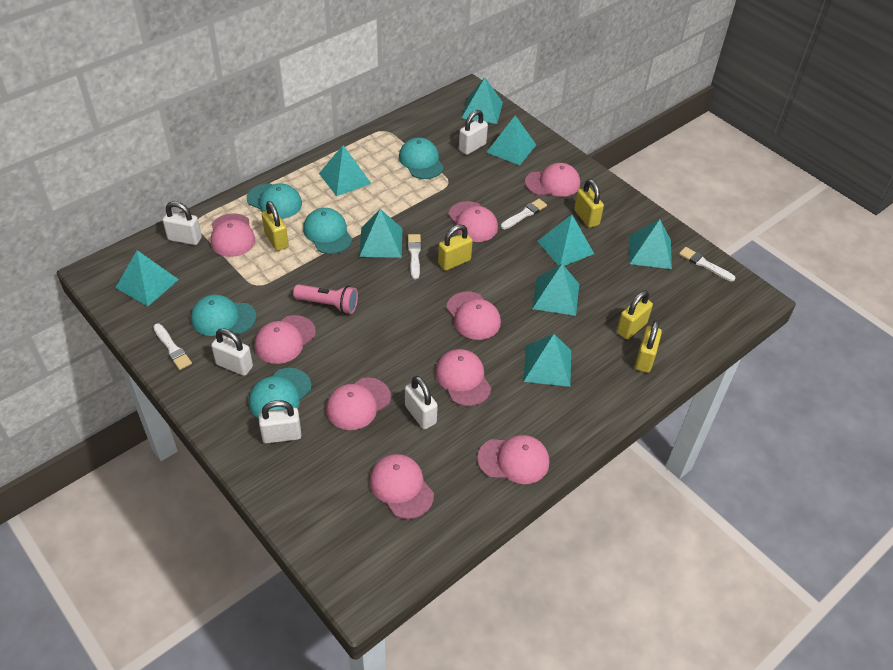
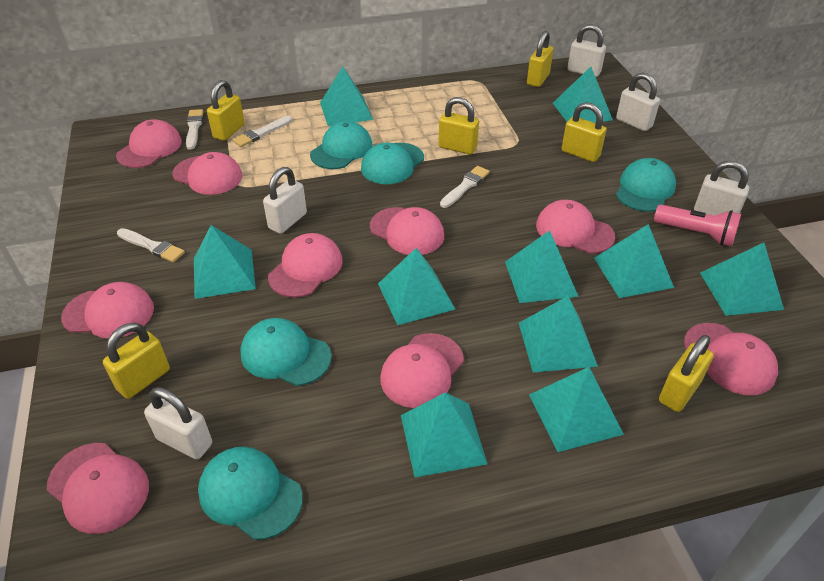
turquoise pyramid: 9 -> 10
yellow padlock: 5 -> 6

